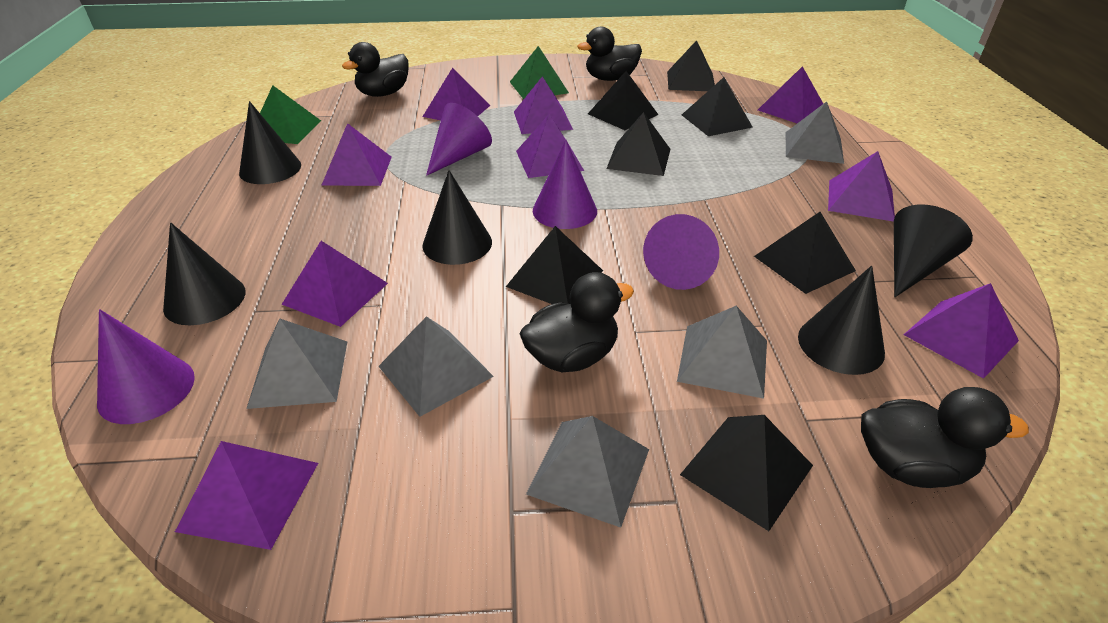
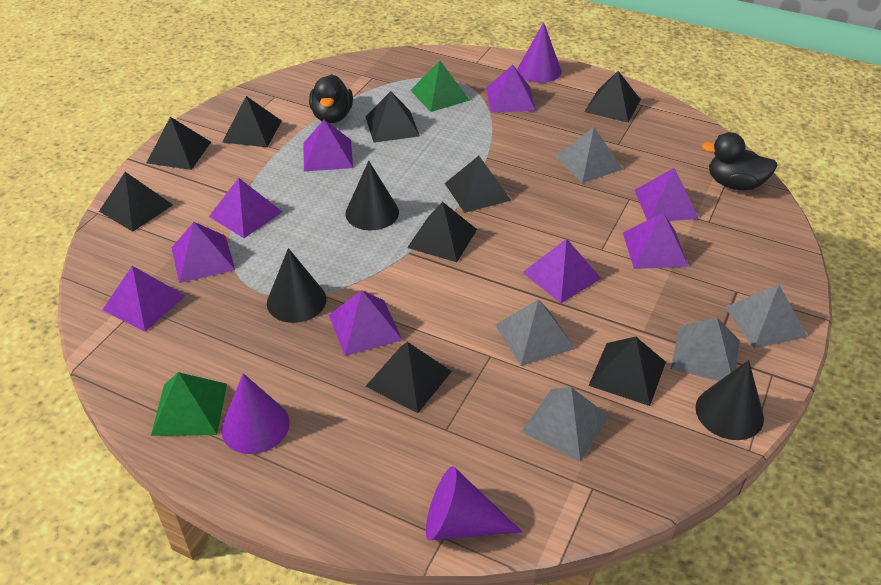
black cone: 5 -> 3
black duck: 4 -> 2
black pyramid: 7 -> 9
purple cone: 4 -> 3

